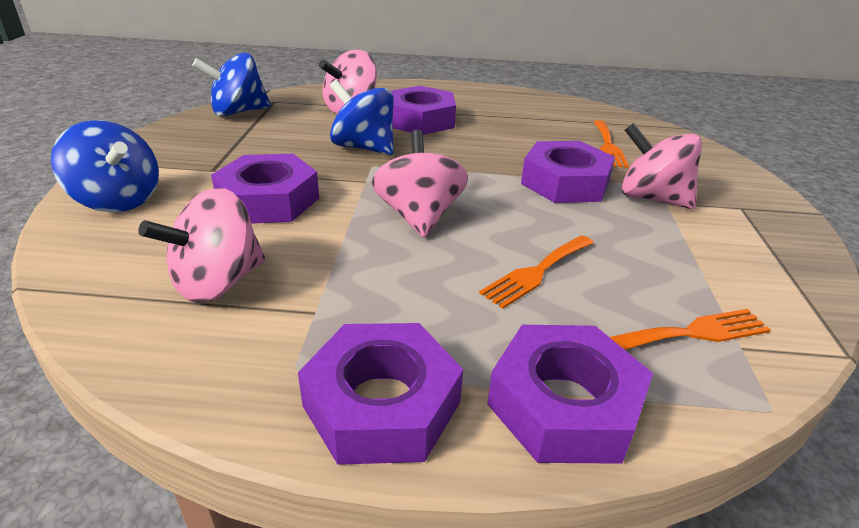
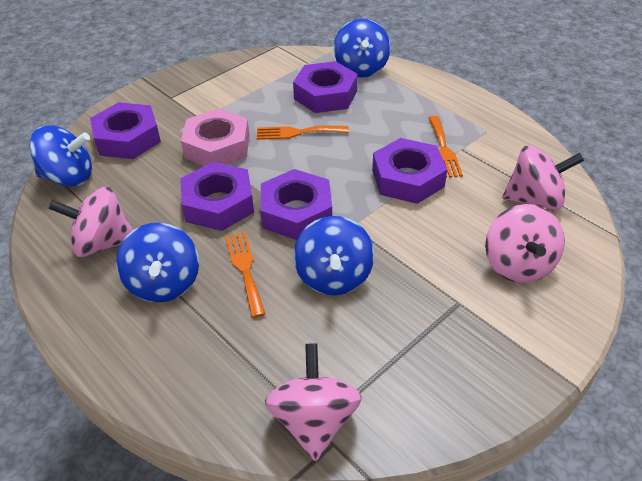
blue spinning top: 3 -> 4
pink nut: 0 -> 1

